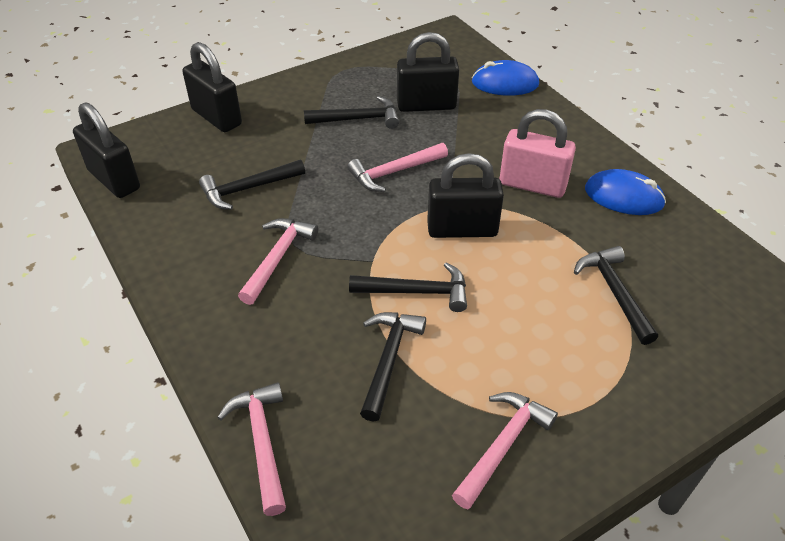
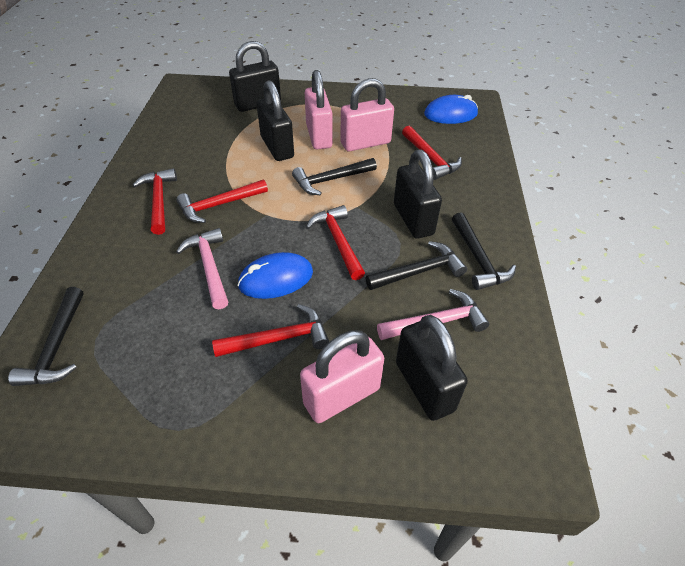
black hammer: 5 -> 4
pink hammer: 4 -> 2
pink padlock: 1 -> 3
red hammer: 0 -> 5

